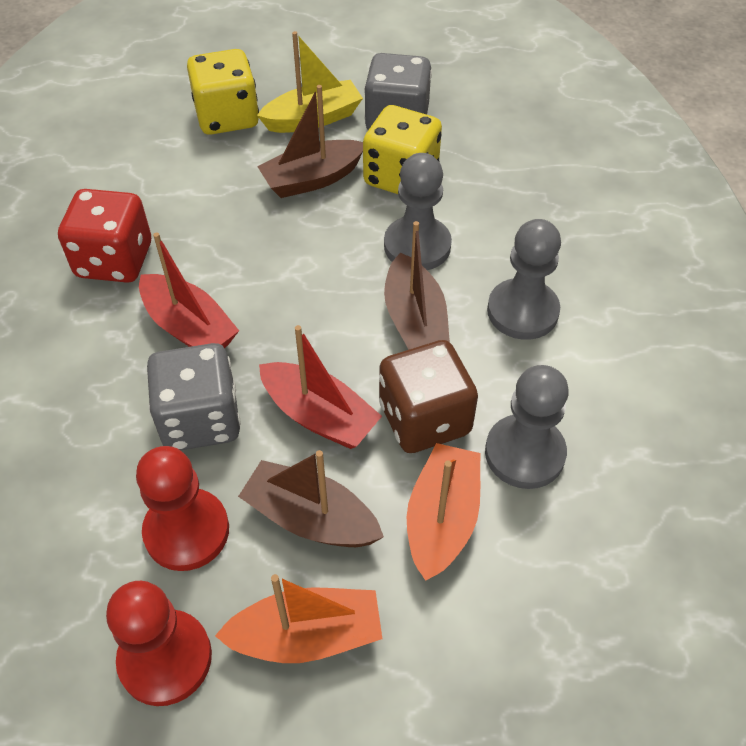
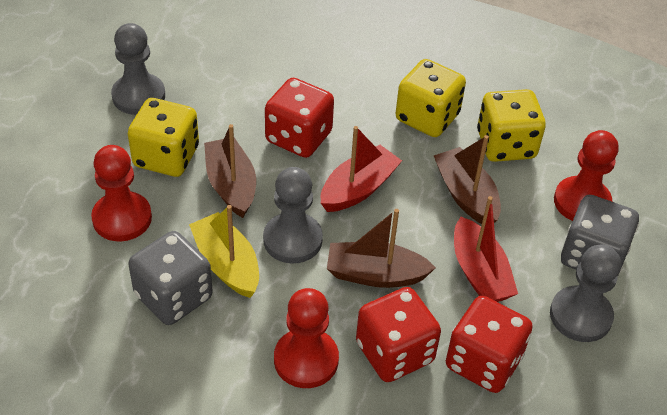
brown dice: 1 -> 0
orange boat: 2 -> 0
red dice: 1 -> 3
red pawn: 2 -> 3
yellow dice: 2 -> 3

